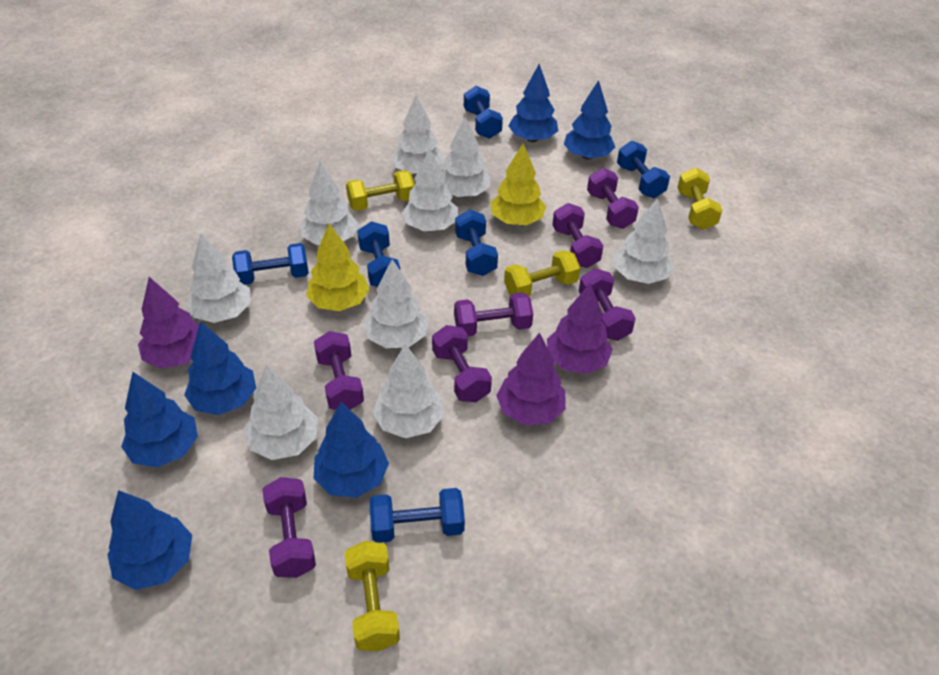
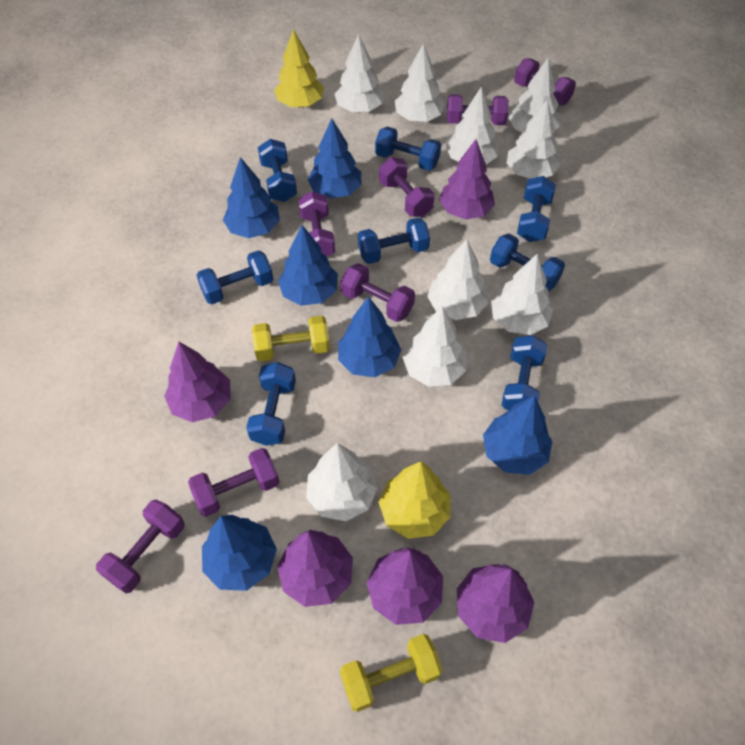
blue dumbbell: 6 -> 8
purple tree: 3 -> 5
yellow dumbbell: 4 -> 2

